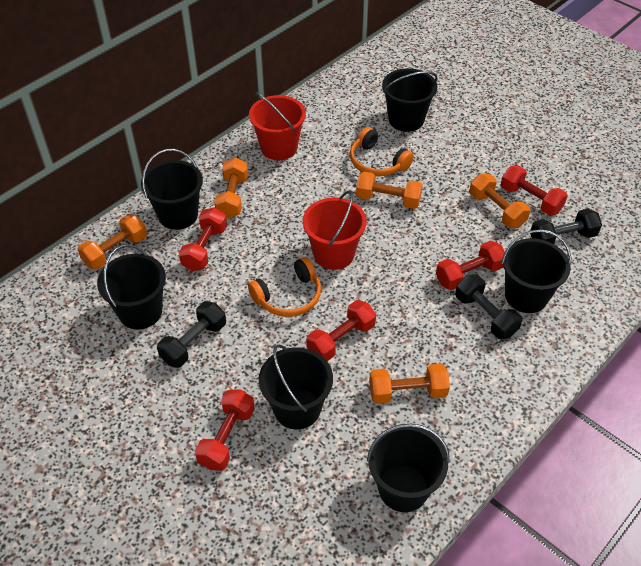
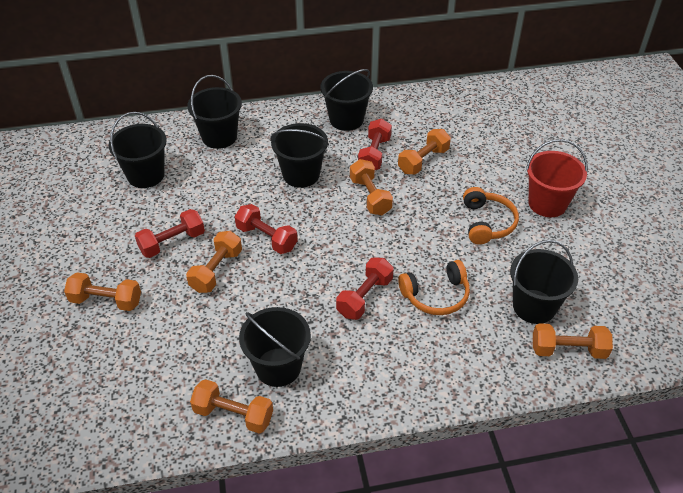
black dumbbell: 3 -> 0
orange dumbbell: 5 -> 6
red bucket: 2 -> 1
red dumbbell: 5 -> 4

